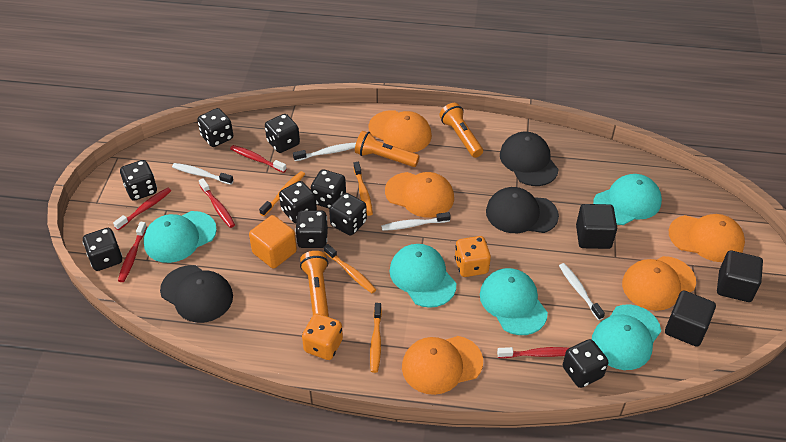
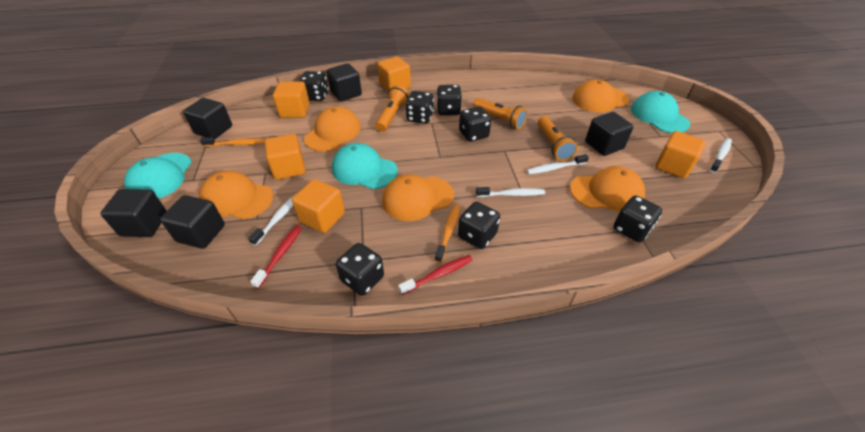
black cap: 3 -> 0
black cube: 3 -> 5
black dice: 9 -> 7
orange cube: 1 -> 5
orange dice: 2 -> 0
orange toothbrush: 4 -> 2
red toothbrush: 5 -> 2
turquoise cap: 5 -> 3

